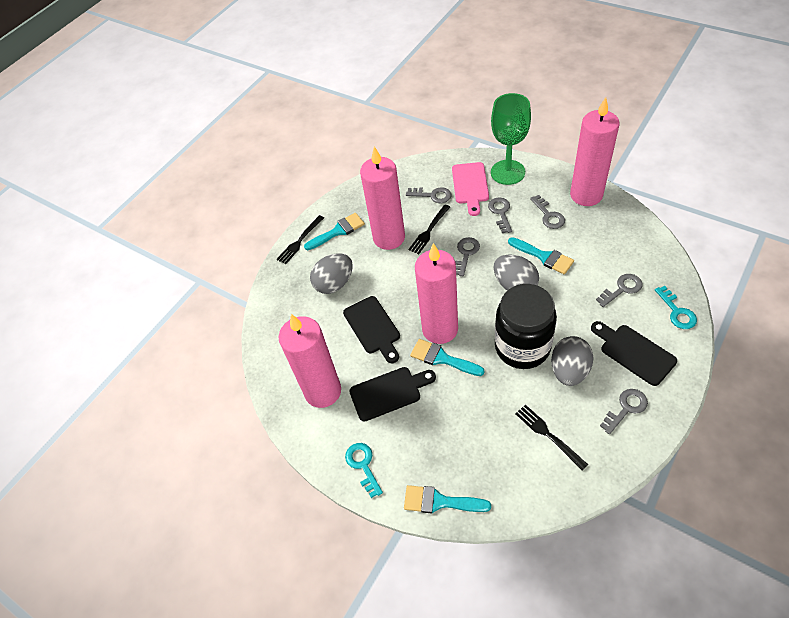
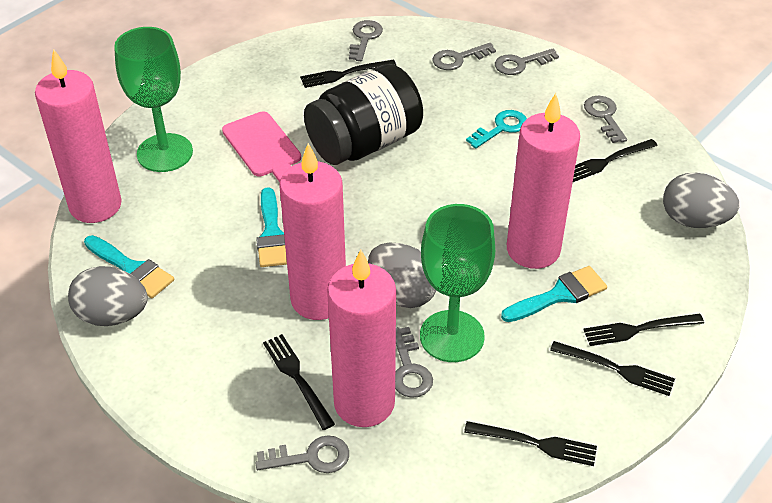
black cutting board: 3 -> 0
black fork: 3 -> 6
green goblet: 1 -> 2
turquoise brush: 4 -> 3
turquoise key: 2 -> 1

